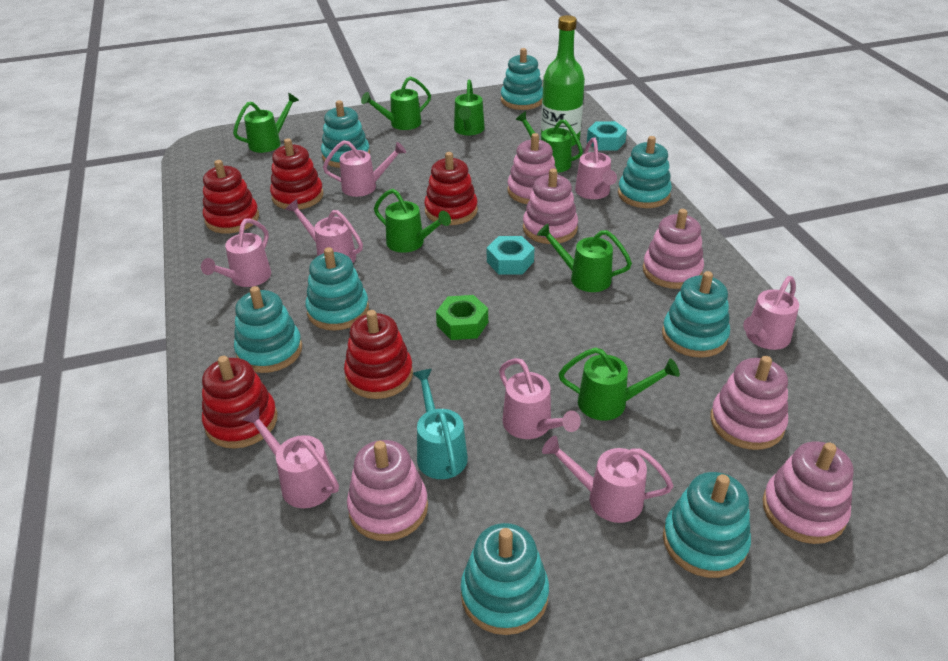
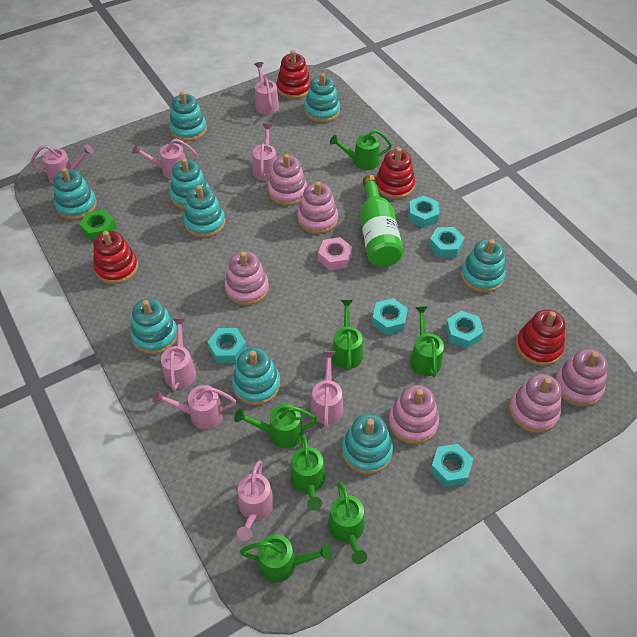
pink nut: 0 -> 1
red stacking toy: 5 -> 4
turquoise nut: 2 -> 6
turquoise stacking toy: 8 -> 9
turquoise watering can: 1 -> 0

